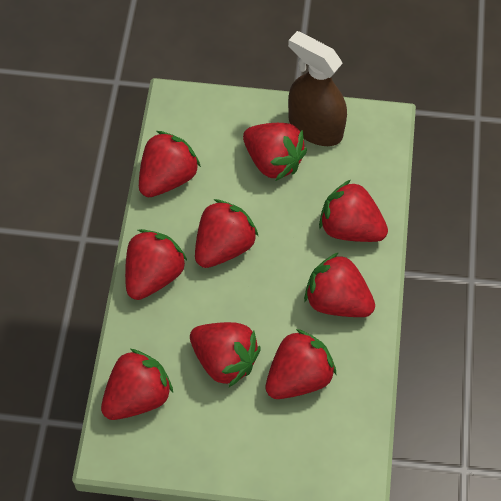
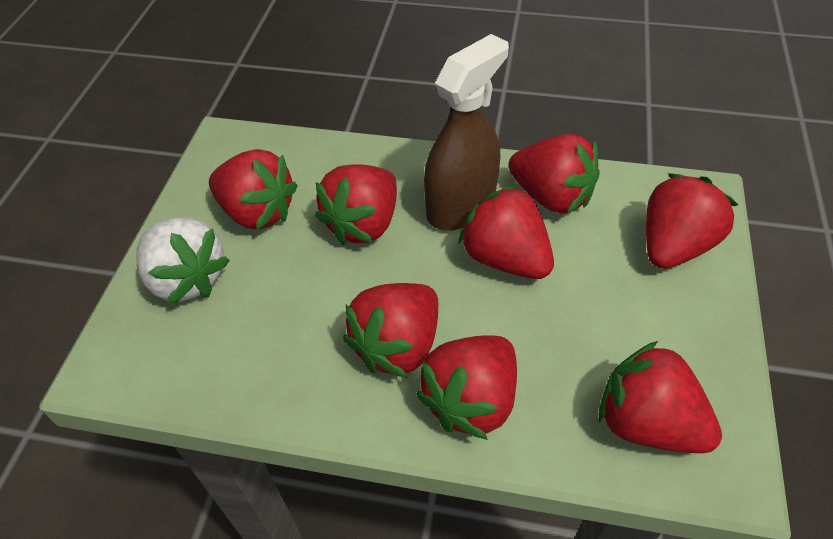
red strawberry: 9 -> 8
white strawberry: 0 -> 1

